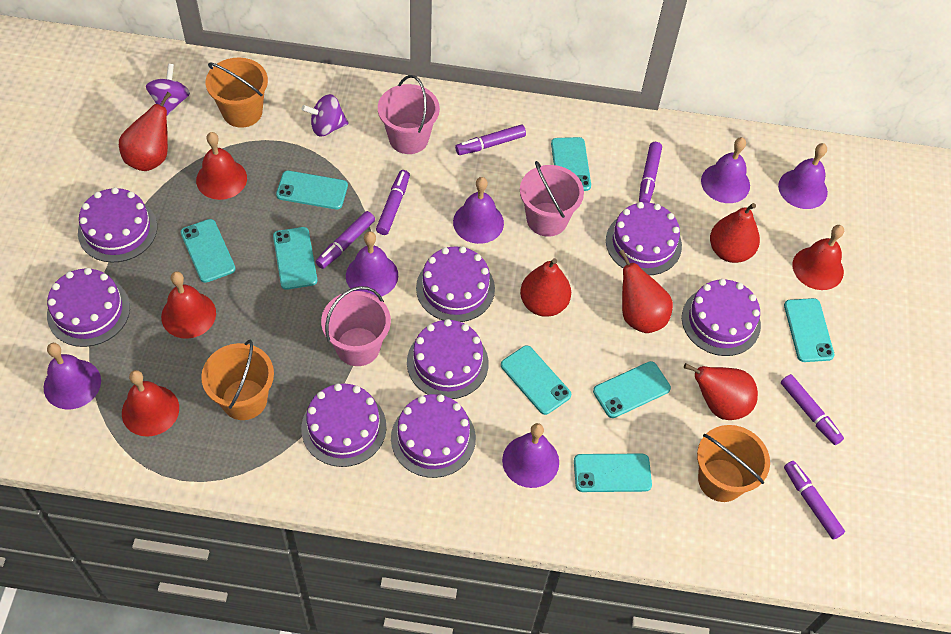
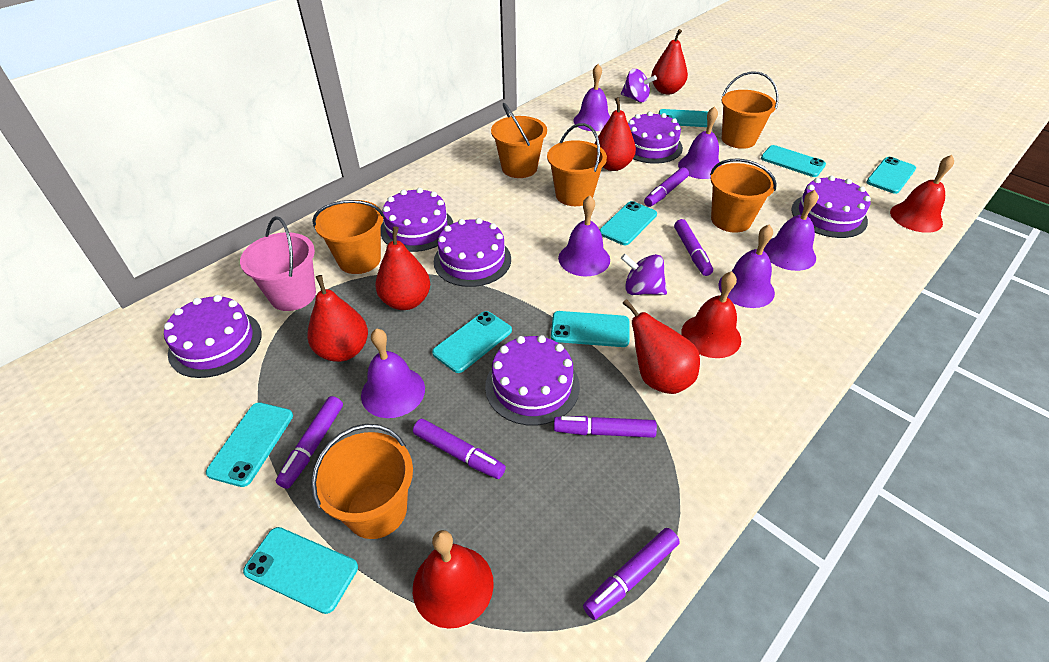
orange bucket: 3 -> 6
pink bucket: 3 -> 1
purple cake: 8 -> 6
red bell: 4 -> 3

